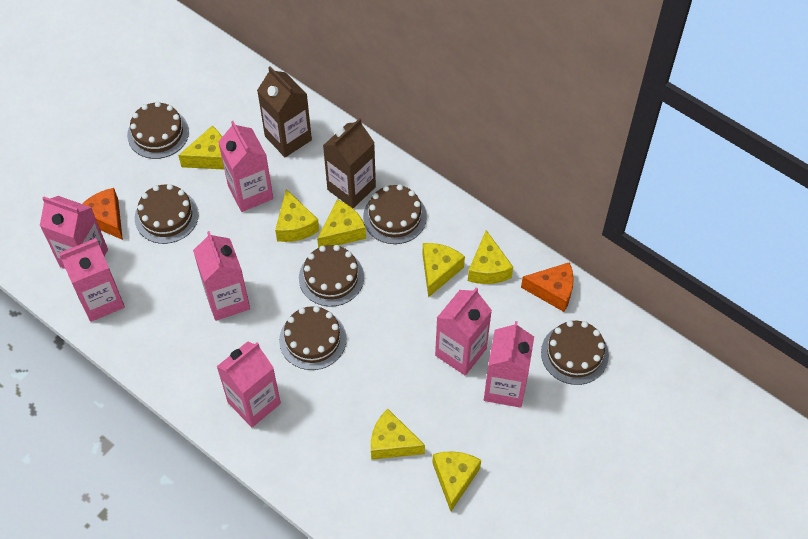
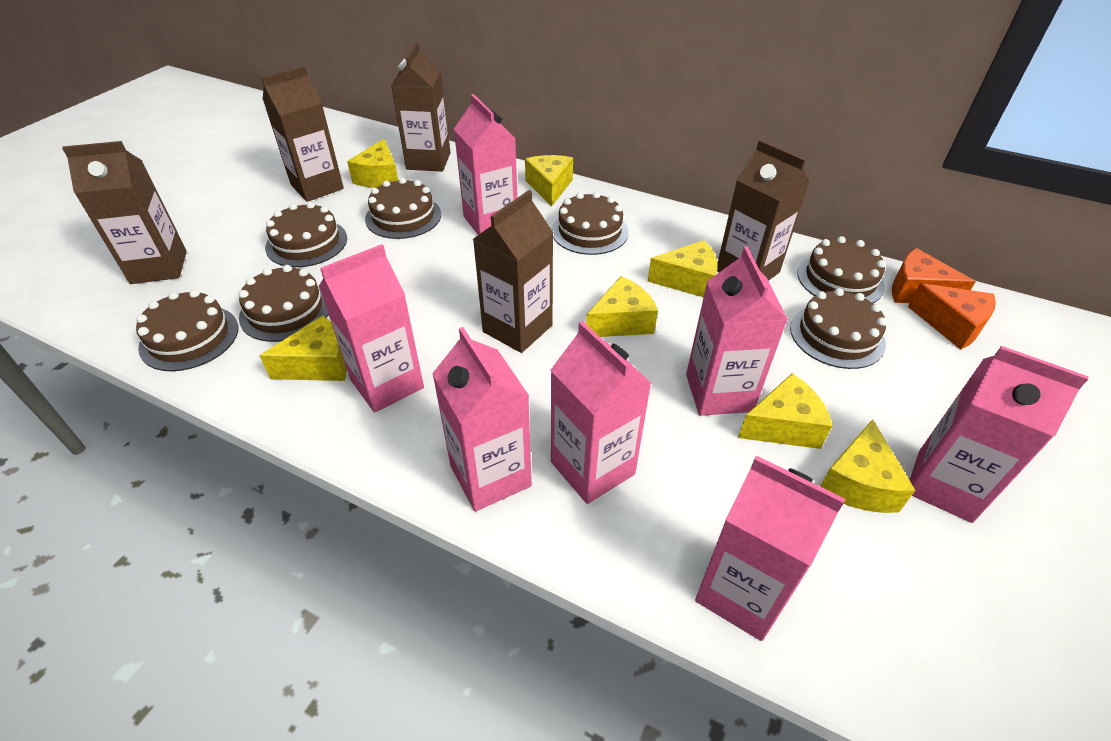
brown cake: 6 -> 7
brown carton: 2 -> 5

